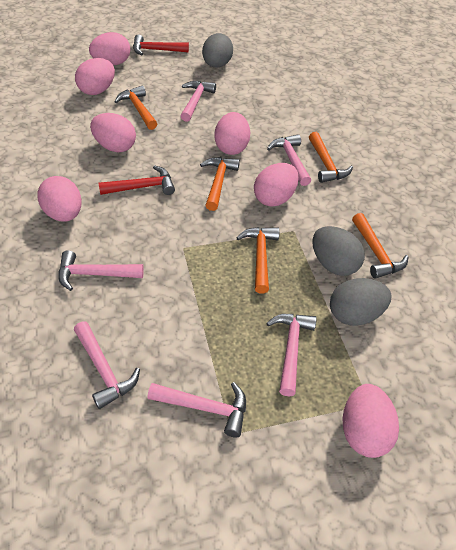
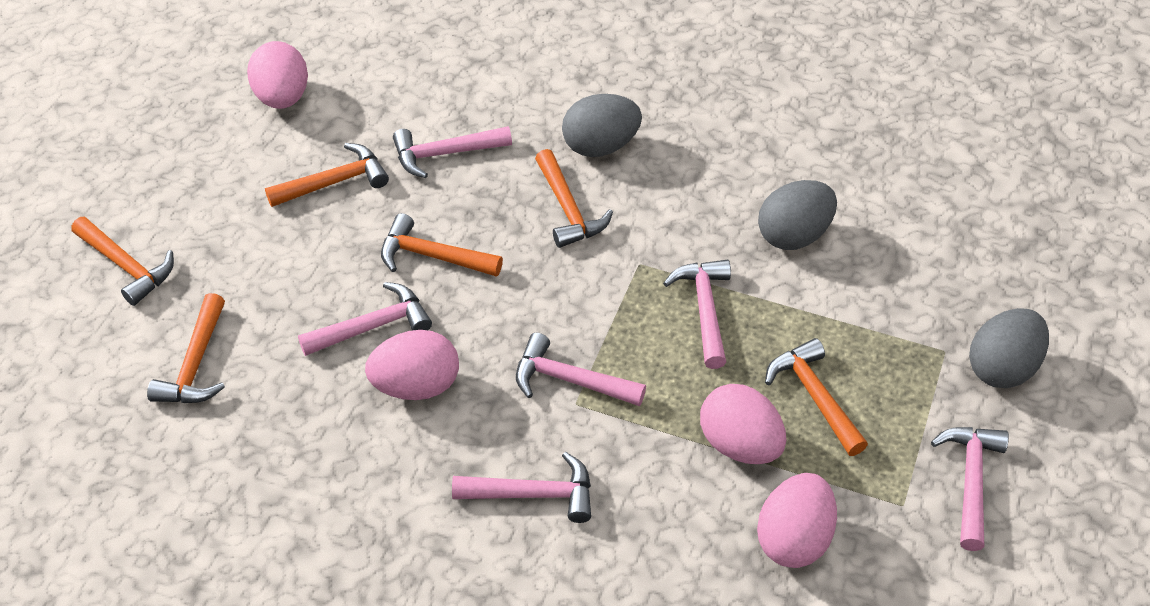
orange hammer: 5 -> 6
pink egg: 7 -> 4
red hammer: 2 -> 0

